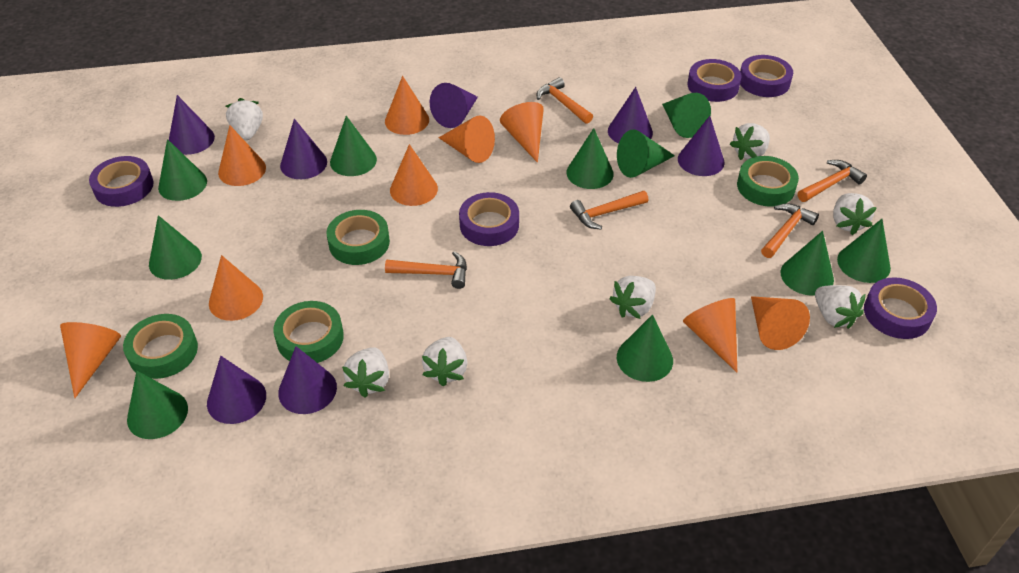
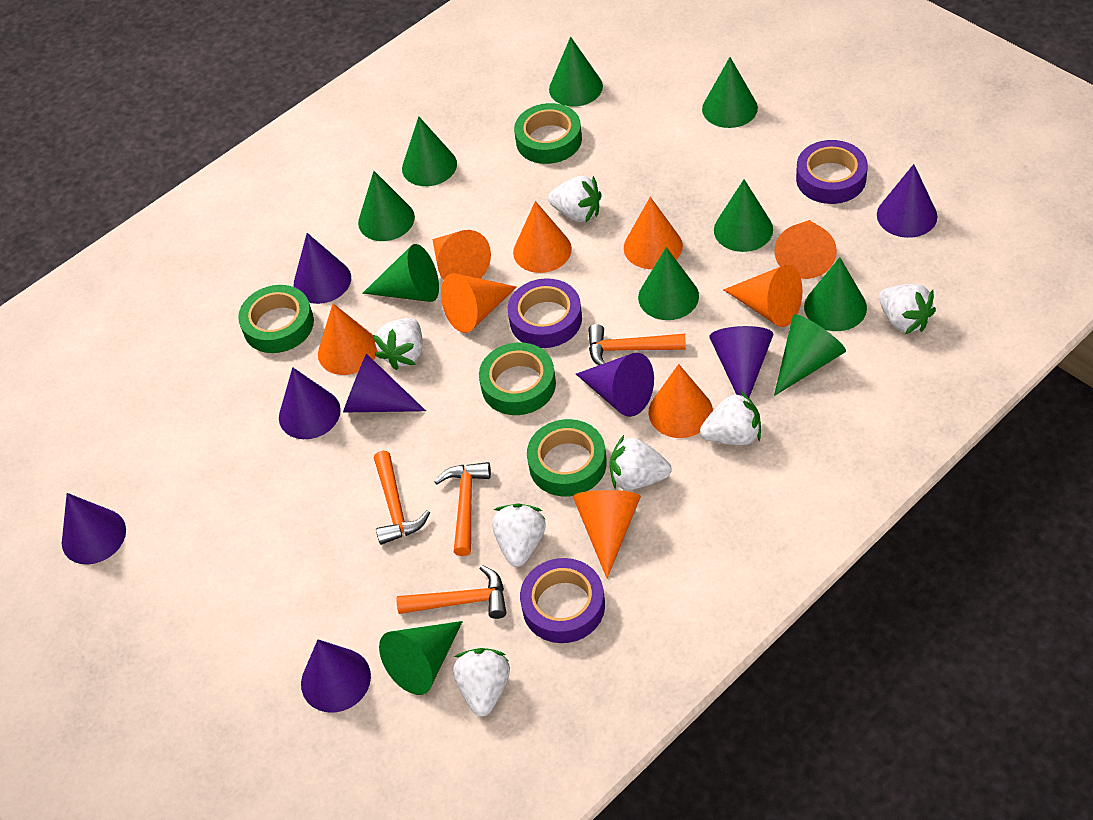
orange hammer: 5 -> 4
purple cone: 7 -> 8
purple tape: 5 -> 3

